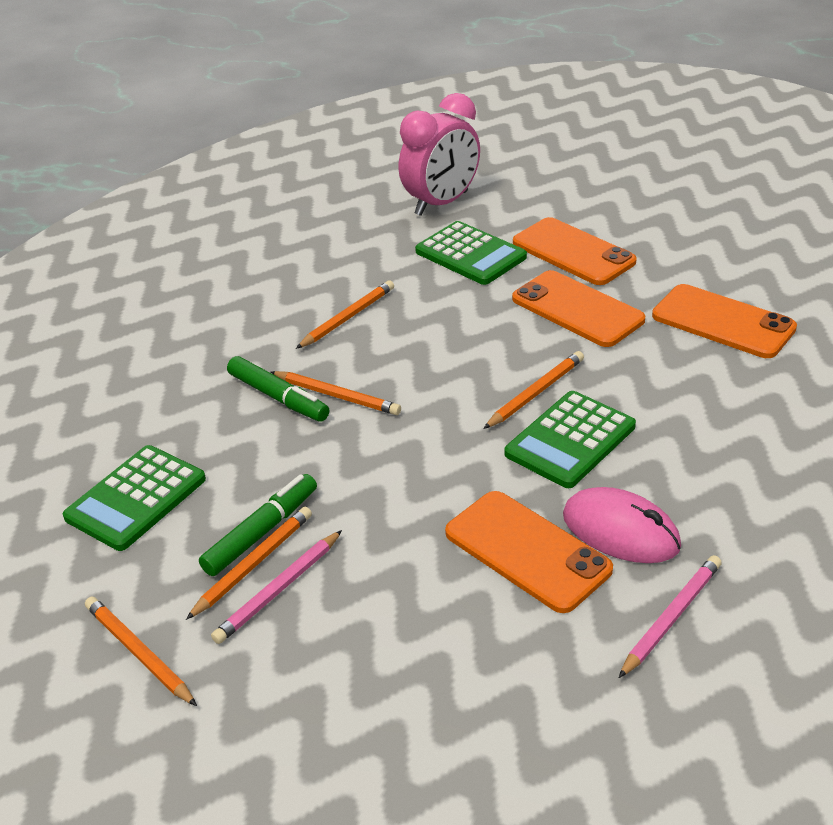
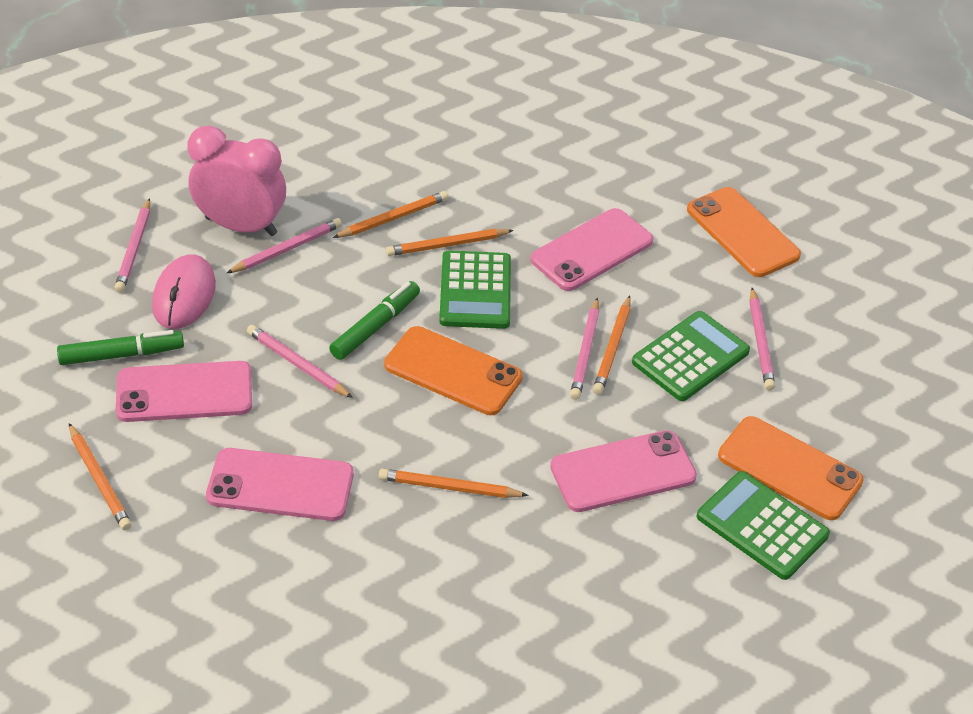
orange phone: 4 -> 3
pink pencil: 2 -> 5
pink phone: 0 -> 4

